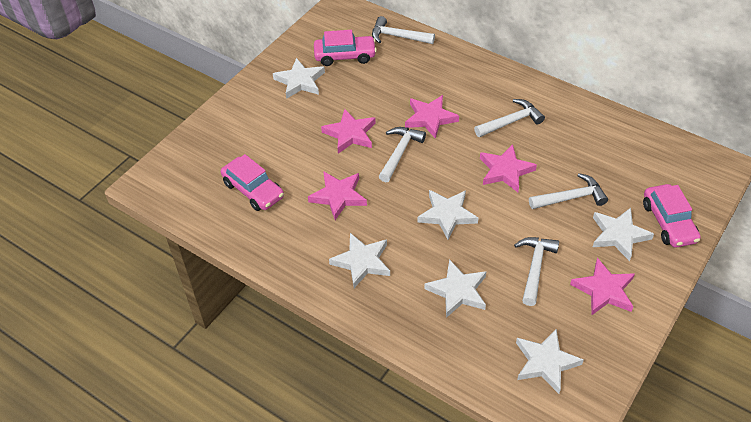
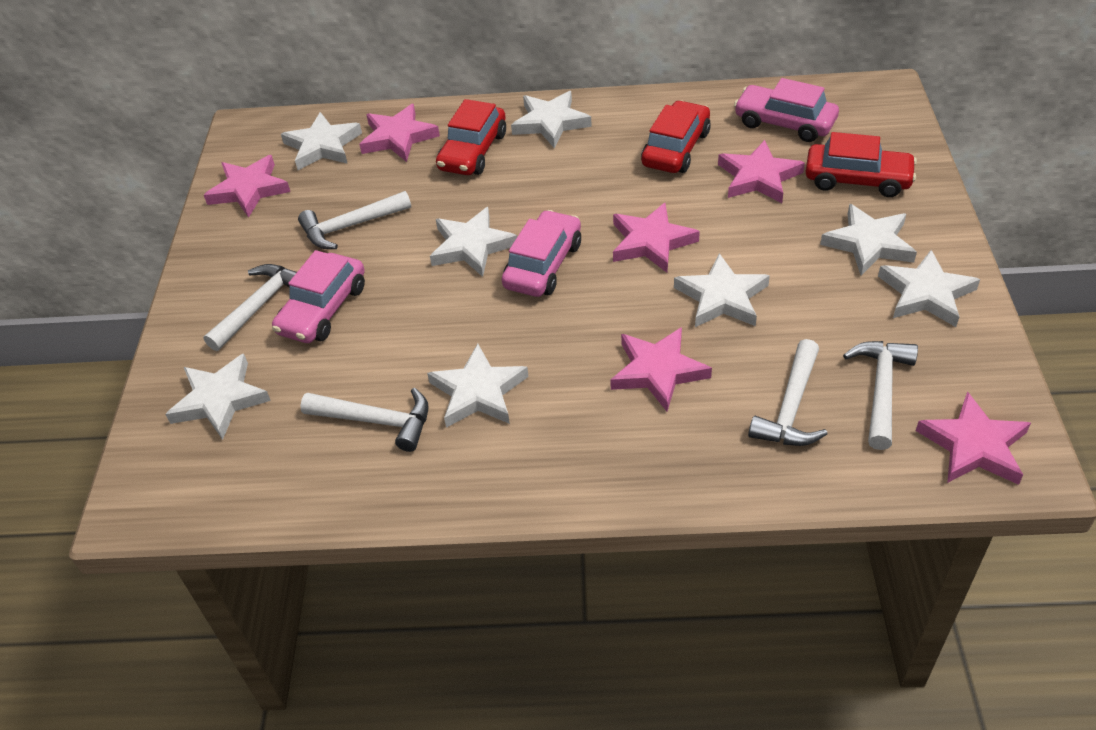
pink star: 5 -> 6
red car: 0 -> 3
white star: 6 -> 8

